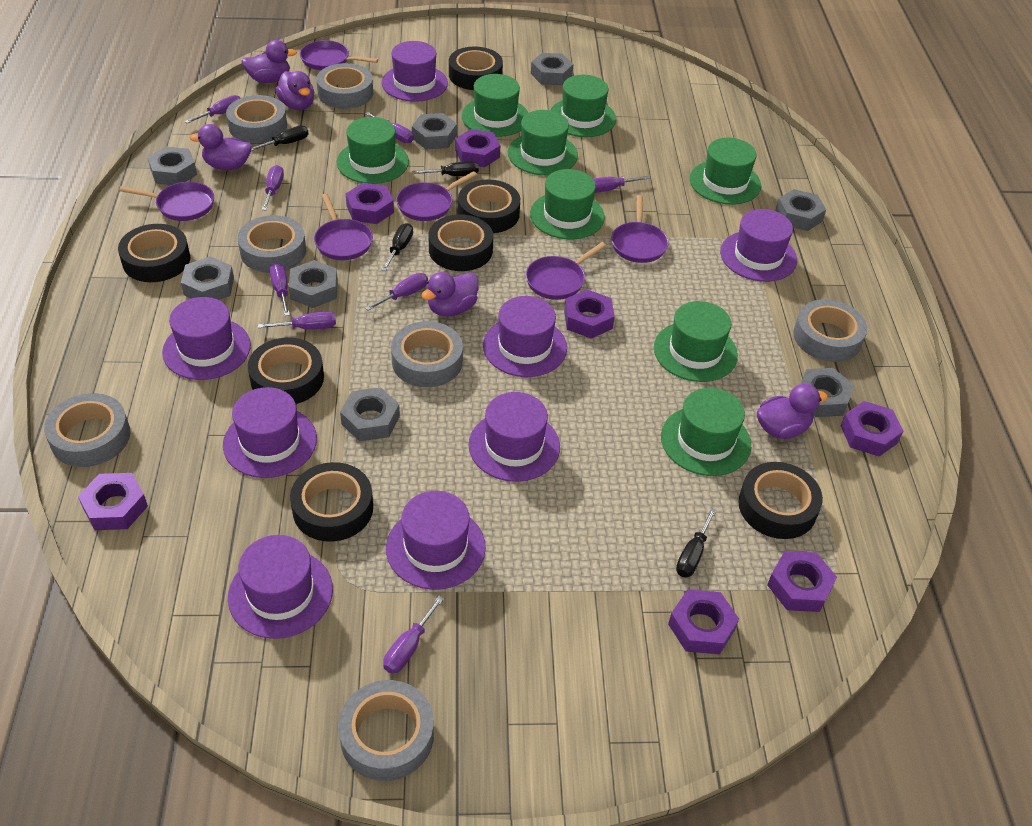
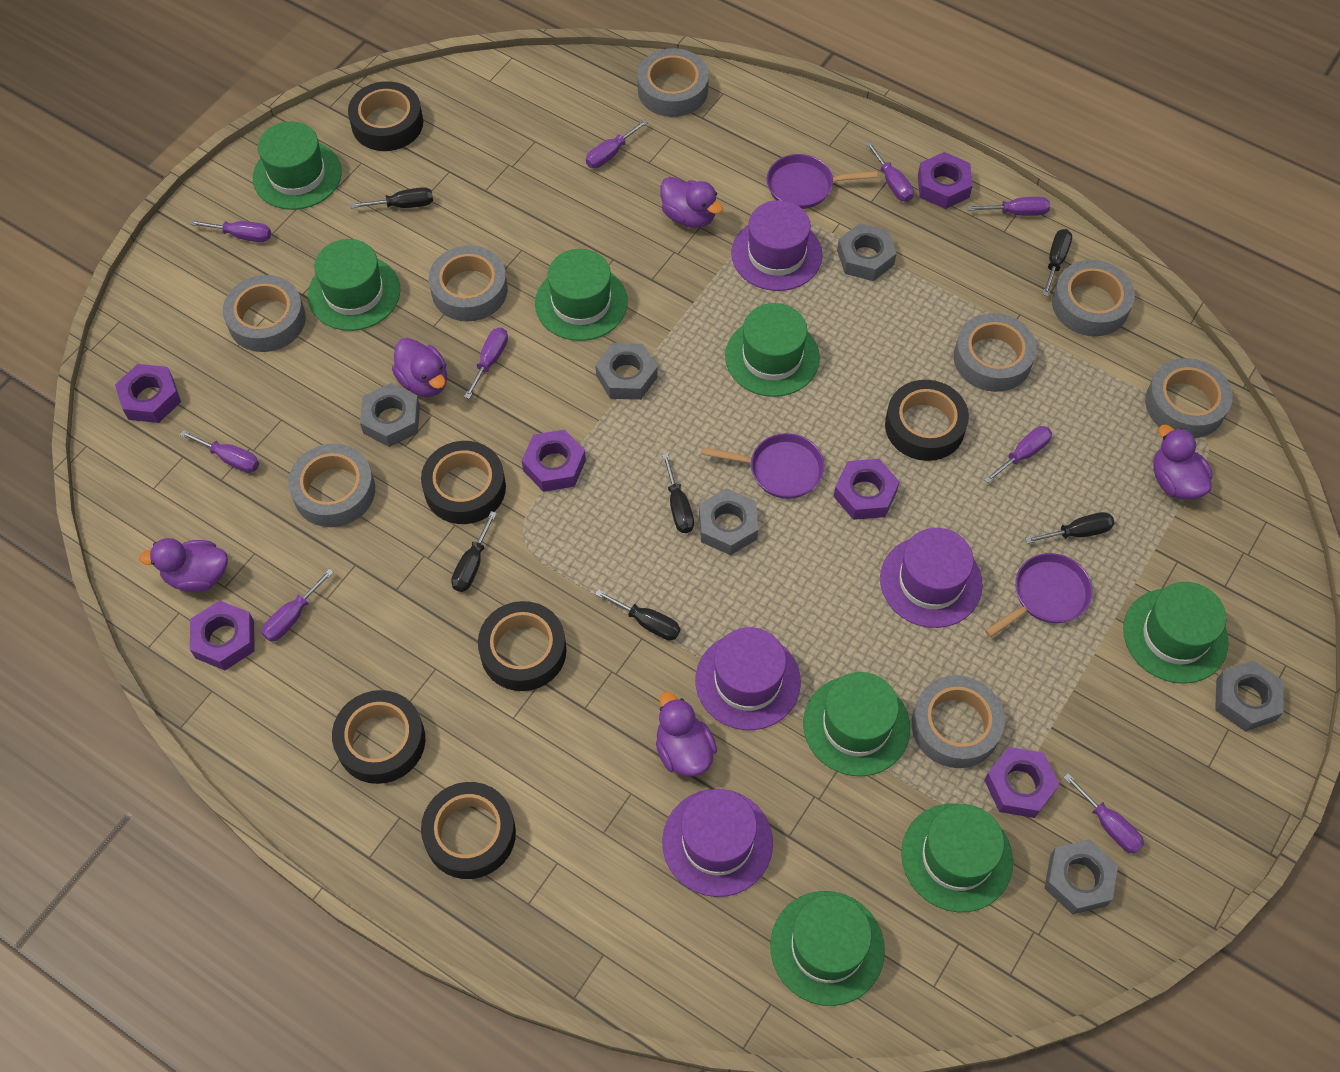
black screwdriver: 4 -> 6
black tape: 7 -> 6
grey nut: 8 -> 6
grey tape: 7 -> 8
purple hat: 8 -> 4
purple nut: 7 -> 6
purple pan: 6 -> 3
purple screwdriver: 8 -> 9

